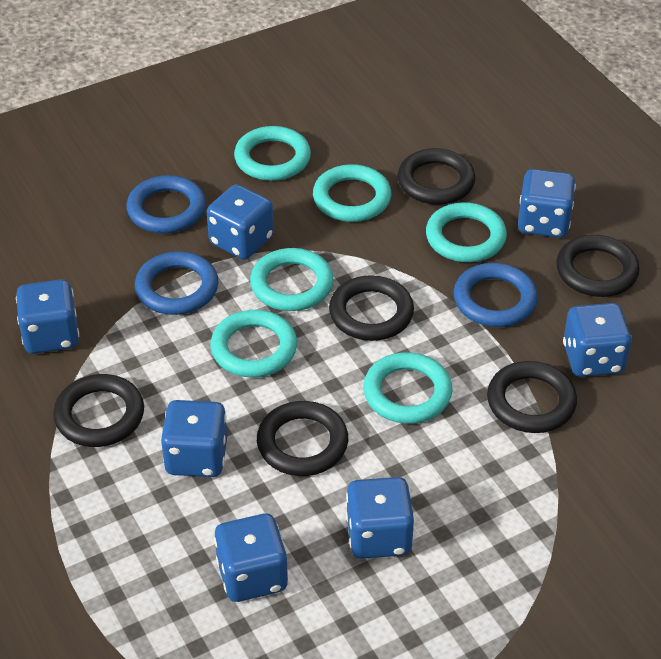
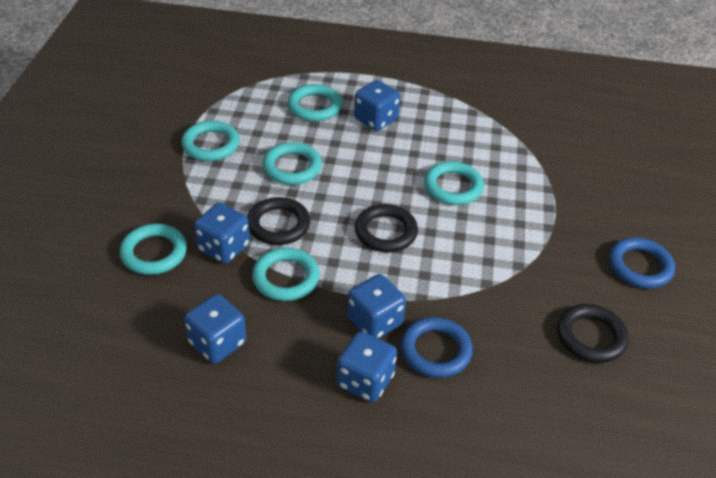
black ring: 6 -> 3
blue dice: 7 -> 5
blue ring: 3 -> 2

